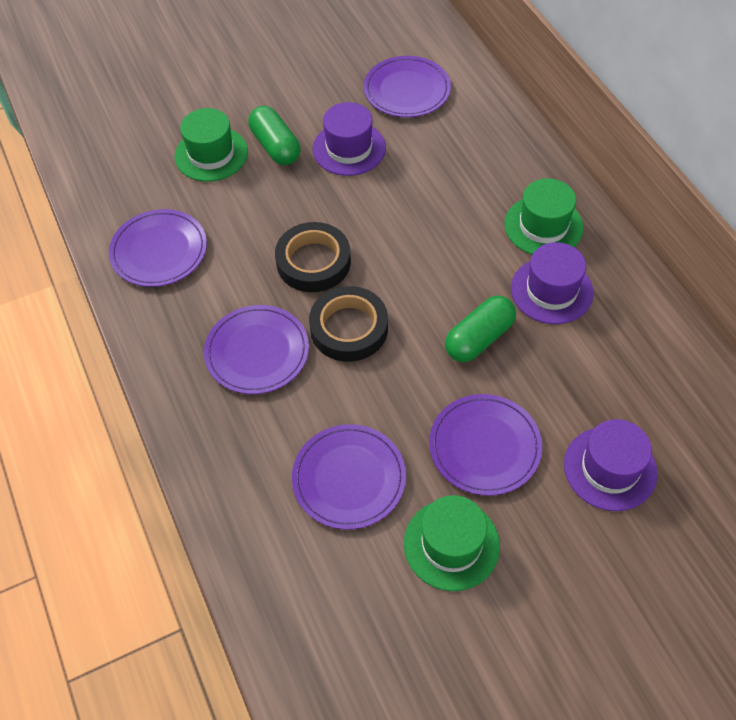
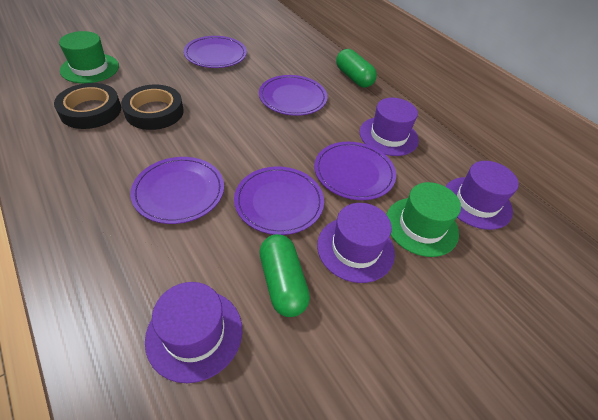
green hat: 3 -> 2
purple hat: 3 -> 4

